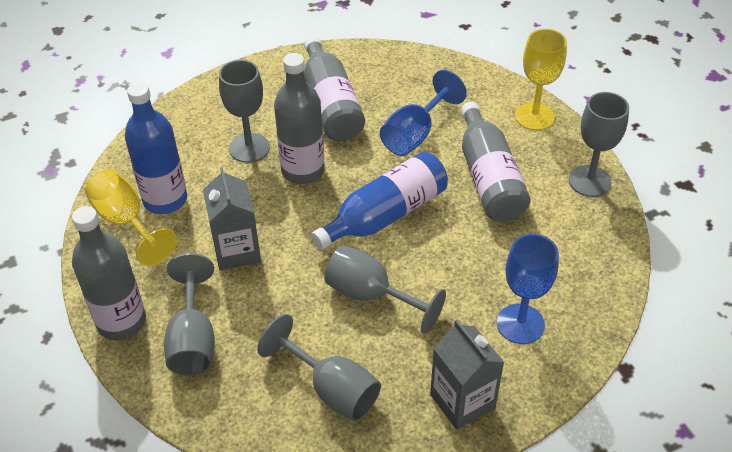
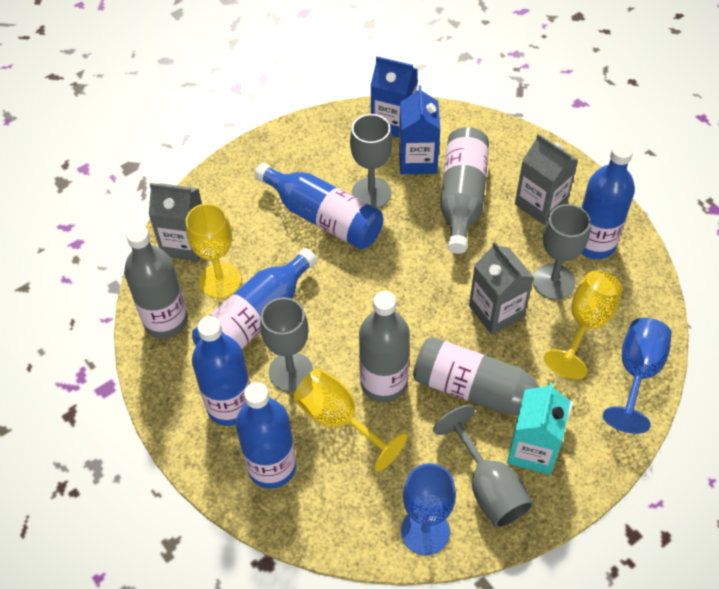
blue bottle: 2 -> 5
blue carton: 0 -> 2
grey carton: 2 -> 3
grey goblet: 5 -> 4
turquoise carton: 0 -> 1
yellow goblet: 2 -> 3

